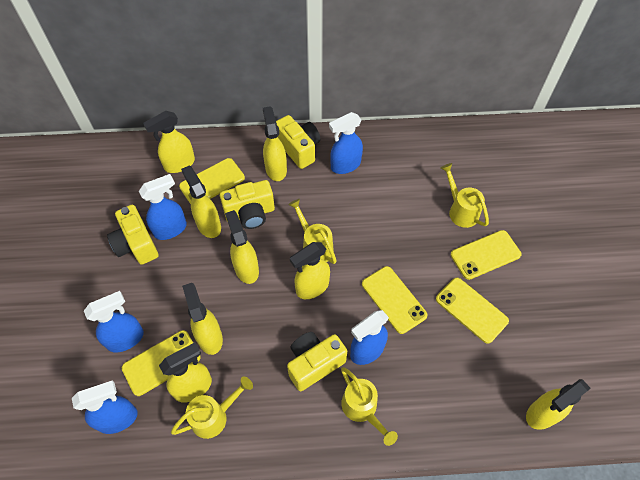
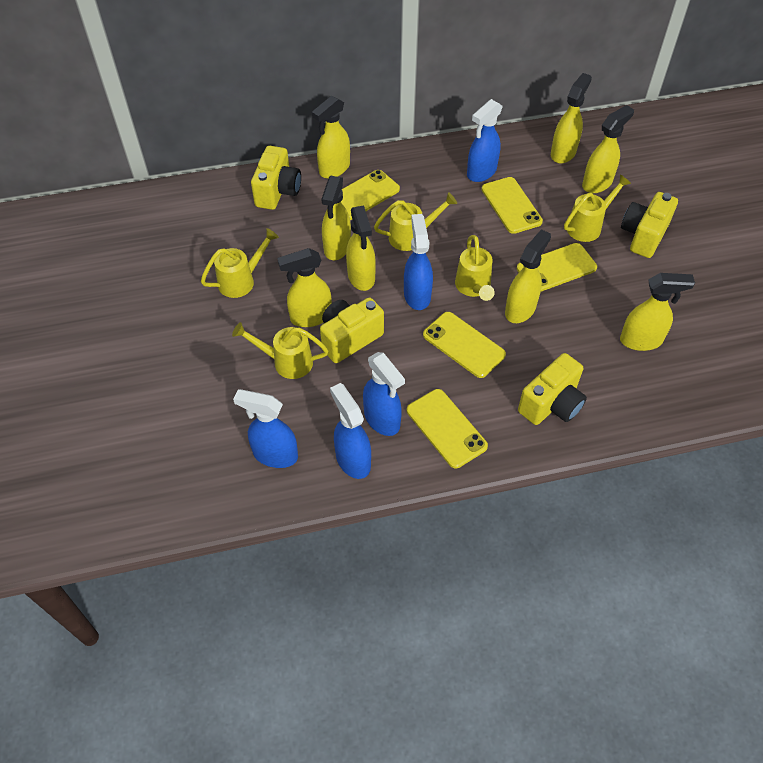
yellow watering can: 4 -> 5

